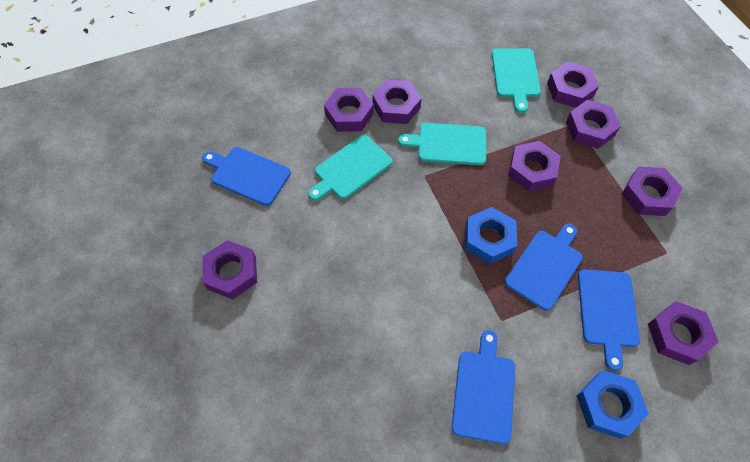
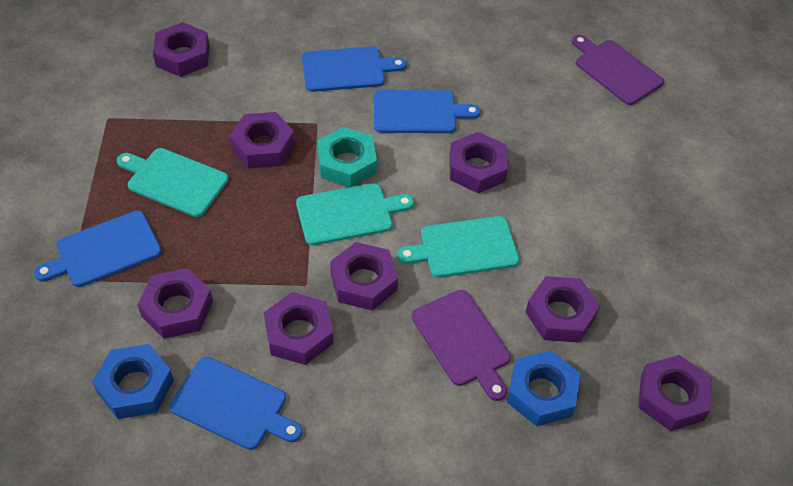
purple cutting board: 0 -> 2
turquoise nut: 0 -> 1

